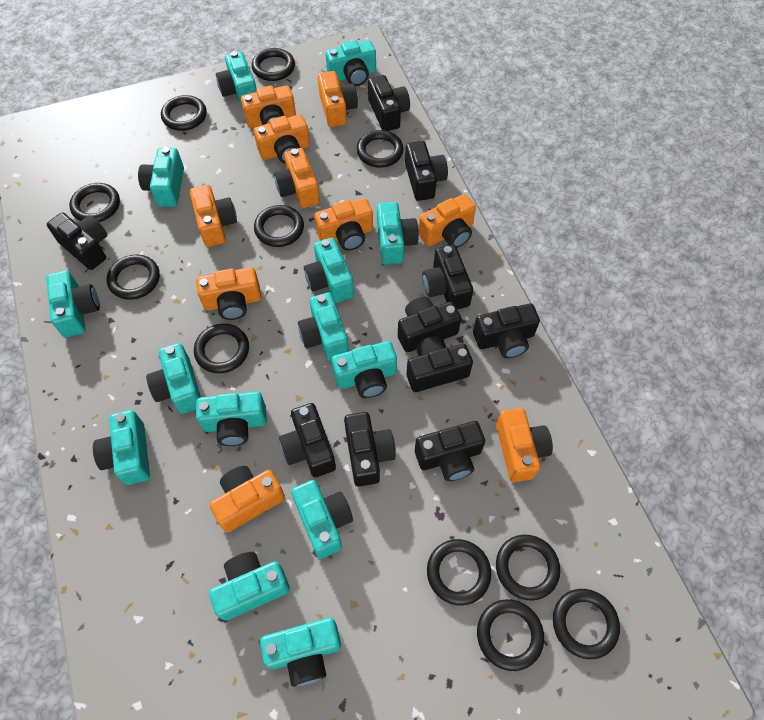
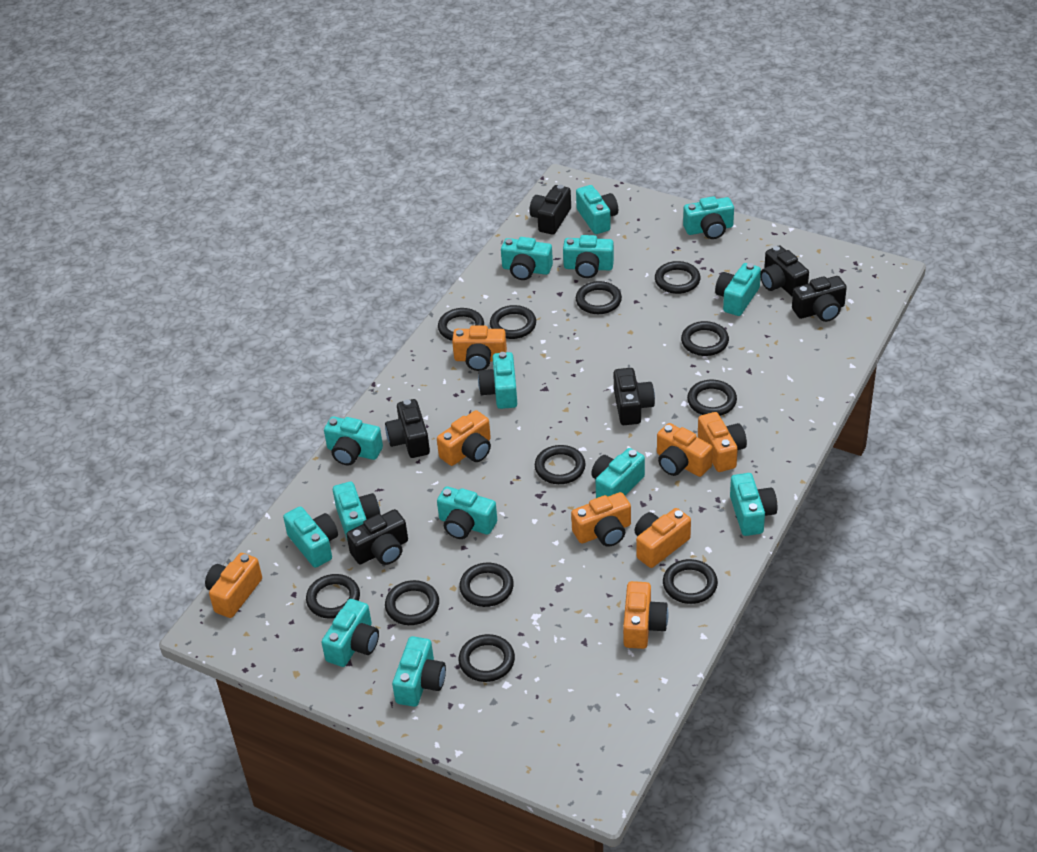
black camera: 10 -> 6
black ring: 11 -> 12
orange camera: 10 -> 8

